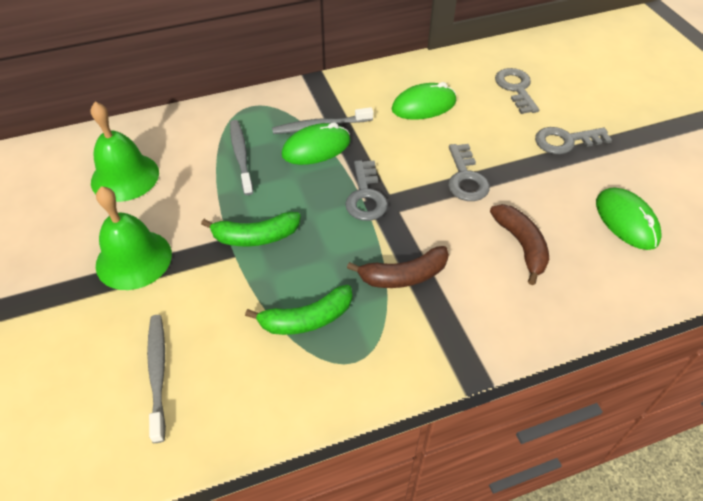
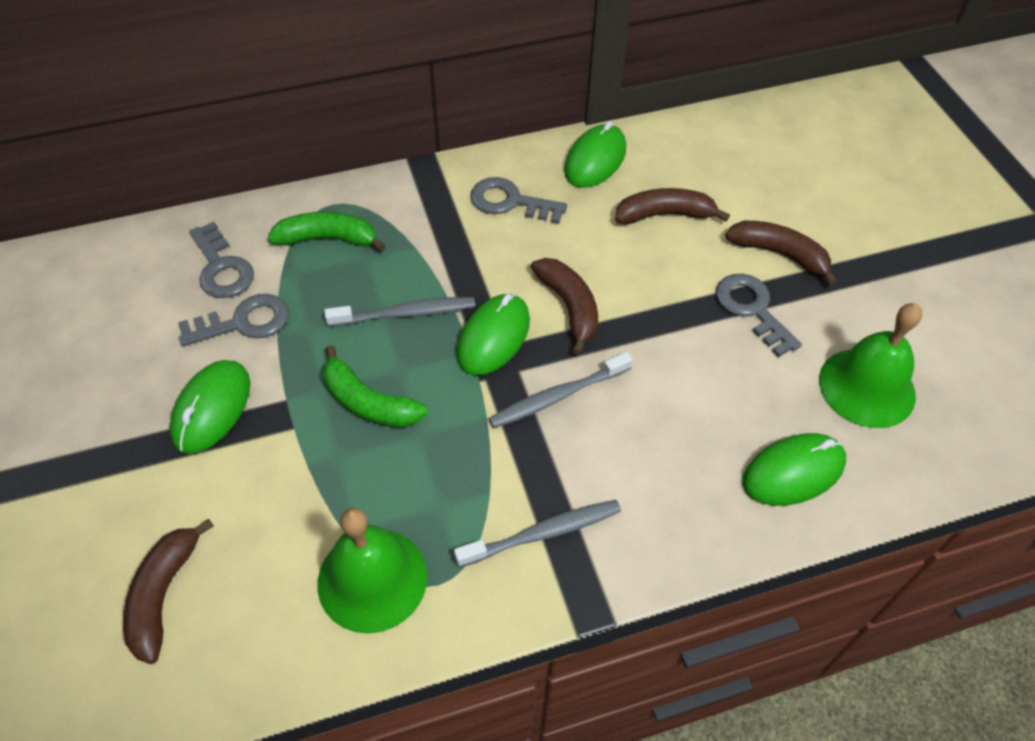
brown banana: 2 -> 4
green mouse: 3 -> 4

